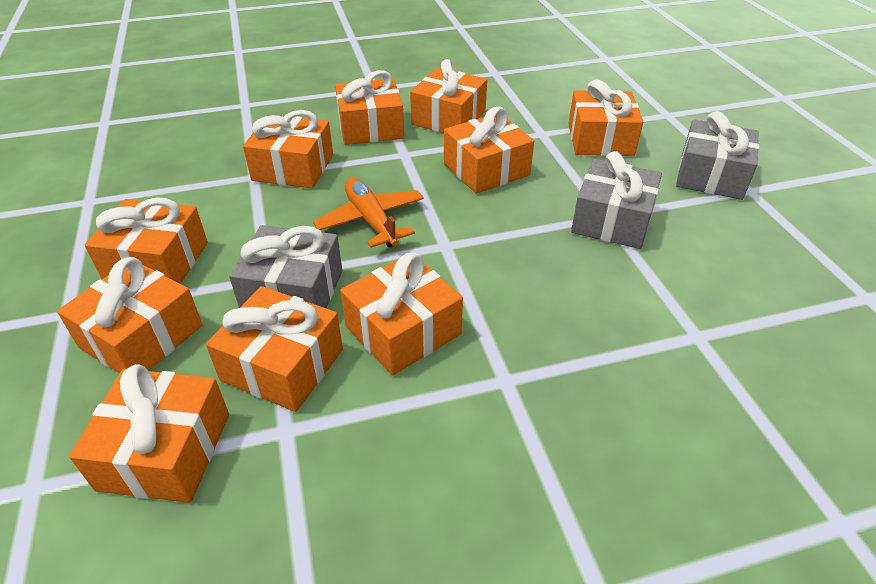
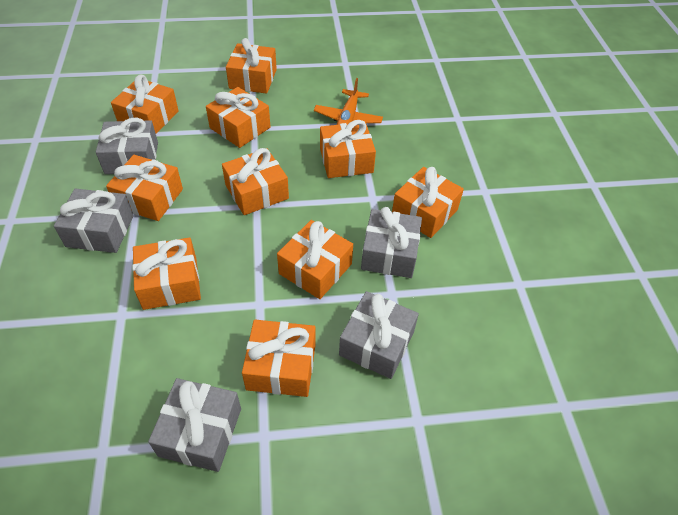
grey gift: 3 -> 5

